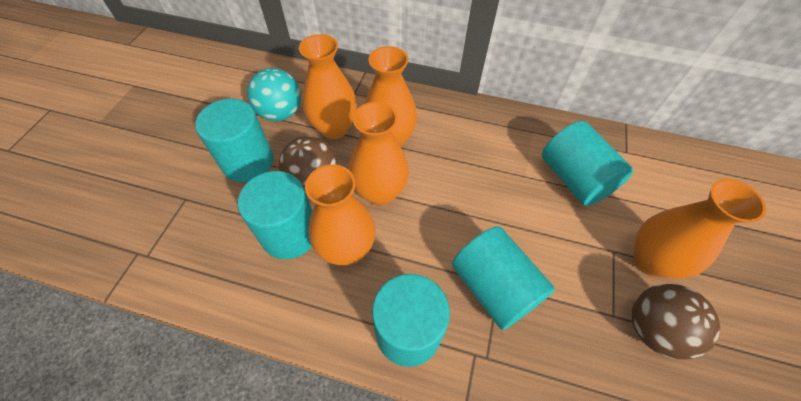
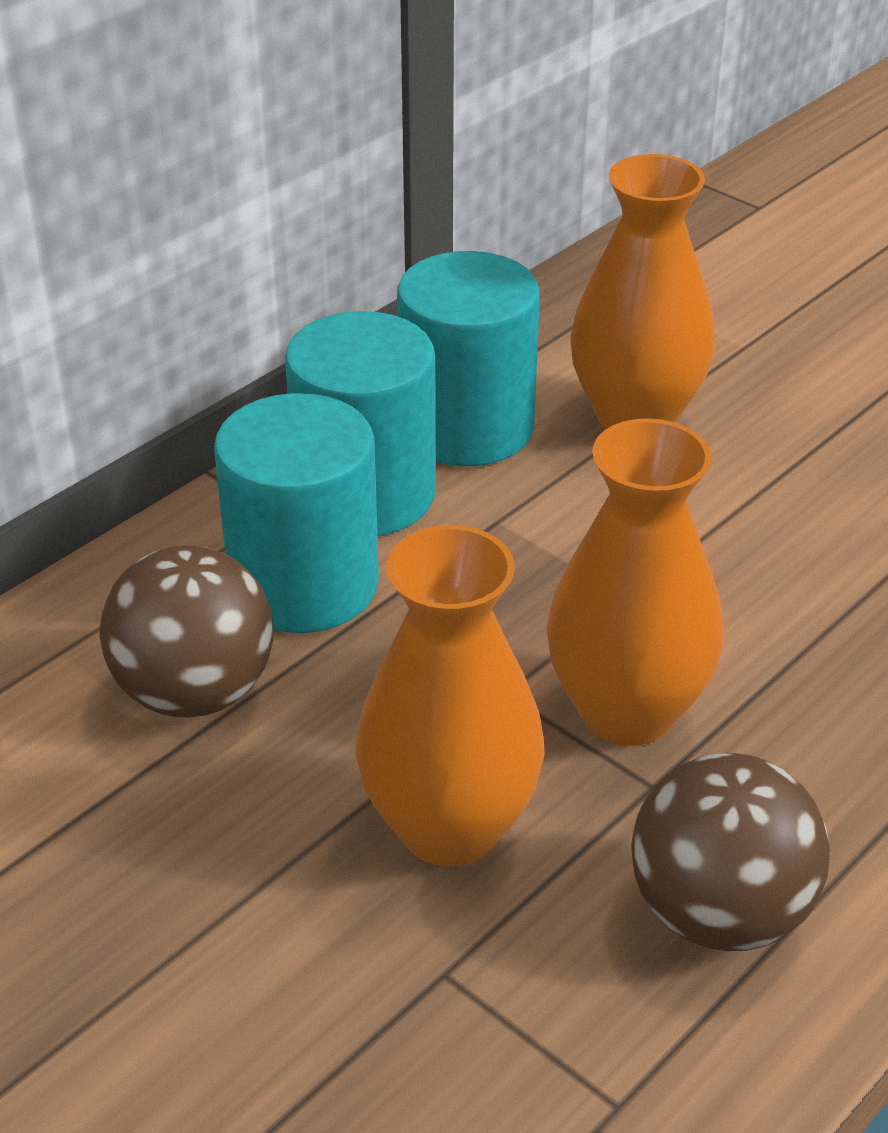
orange vase: 5 -> 3
turquoise ball: 1 -> 0
turquoise cylinder: 5 -> 3

